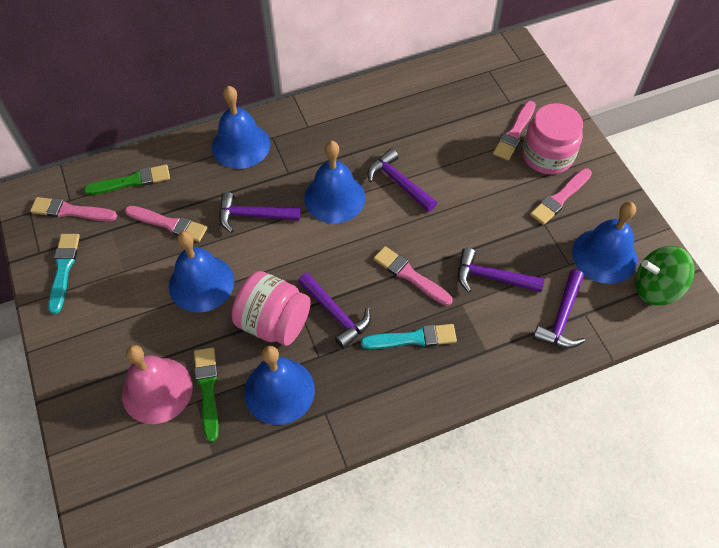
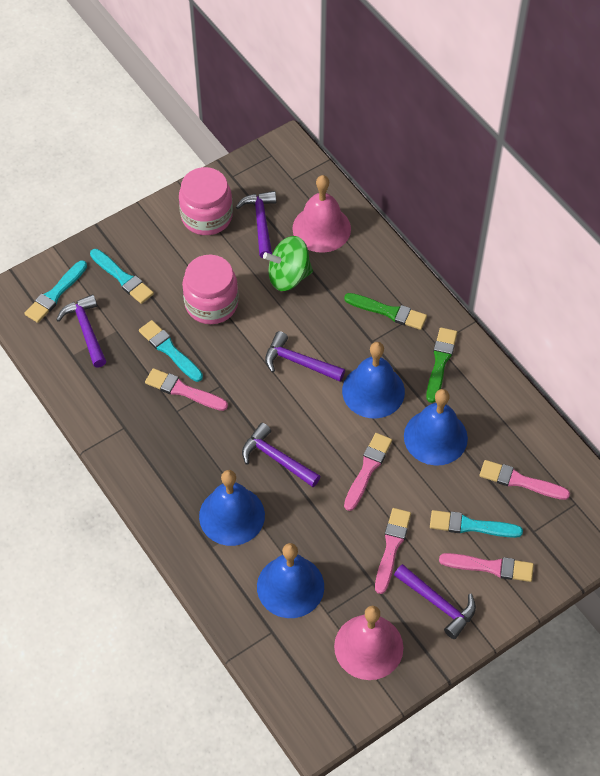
blue bell: 5 -> 4
pink bell: 1 -> 2
turquoise brush: 2 -> 4

